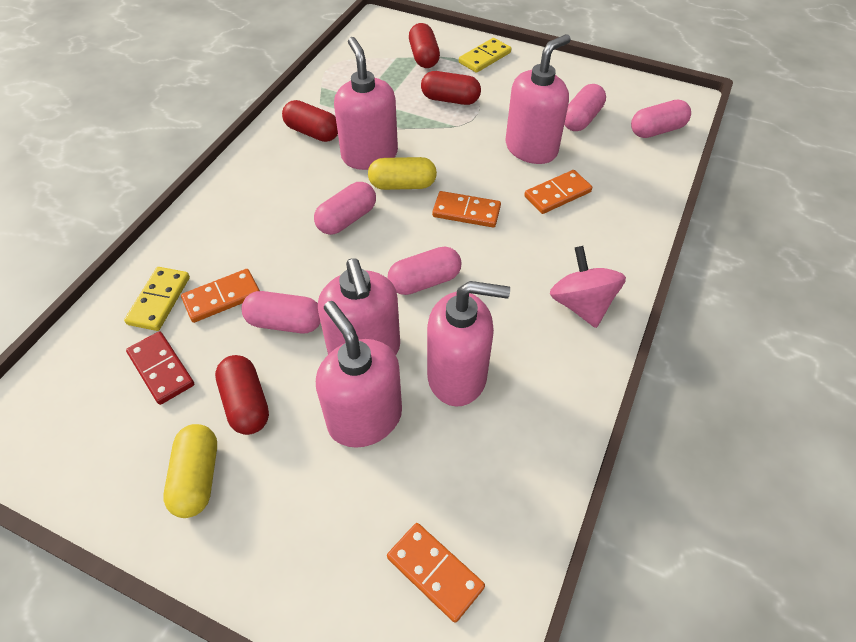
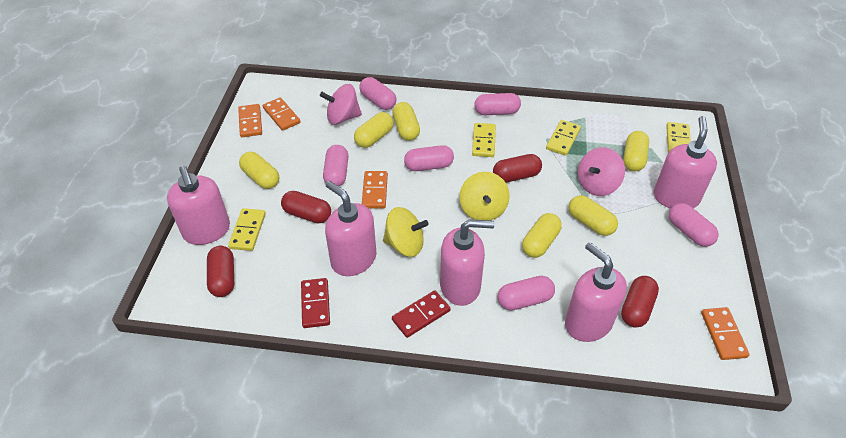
pink capsule: 5 -> 6
pink spinning top: 1 -> 2
red domino: 1 -> 2
yellow capsule: 2 -> 6
yellow domino: 2 -> 4
yellow spinning top: 0 -> 2

